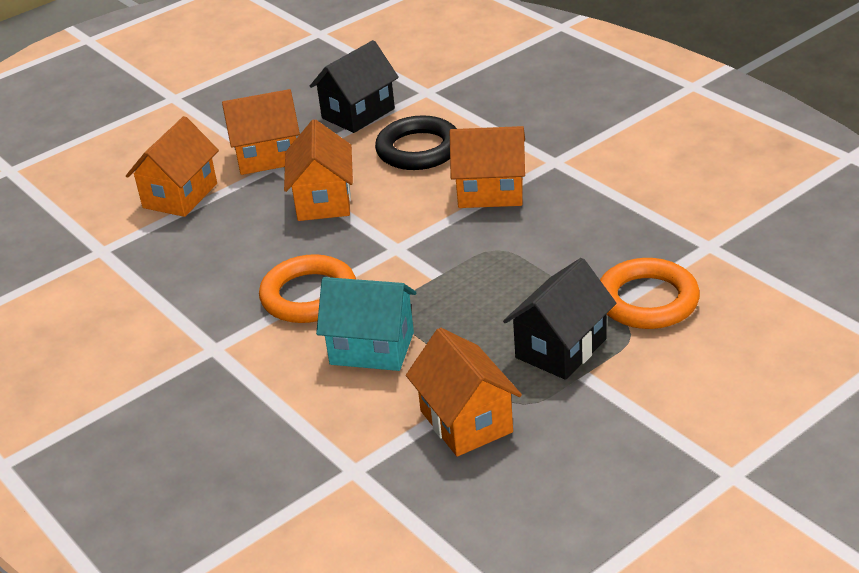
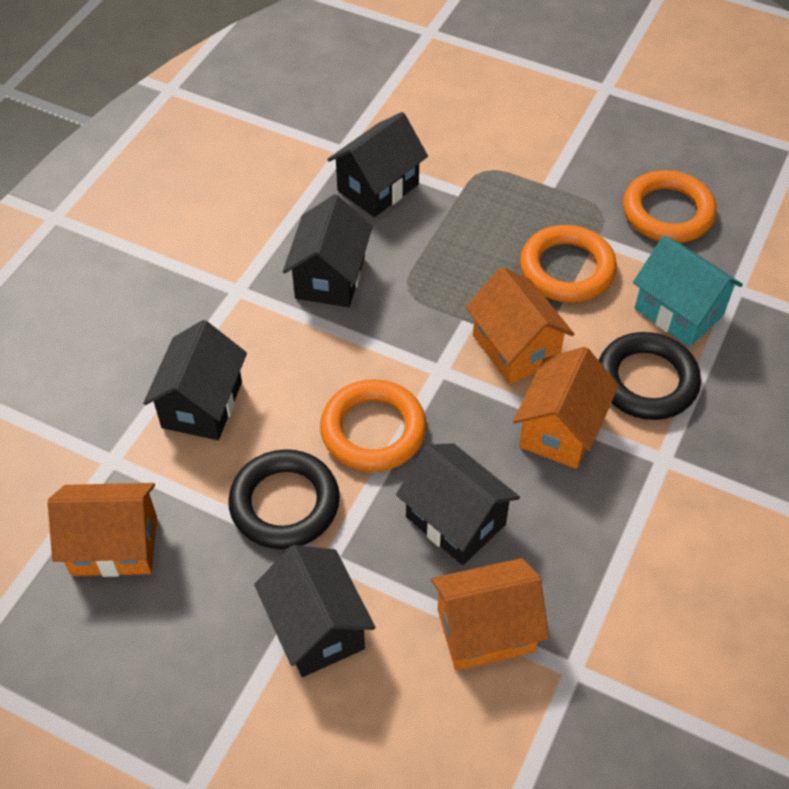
black house: 2 -> 5
black ring: 1 -> 2
orange house: 5 -> 4
orange ring: 2 -> 3

